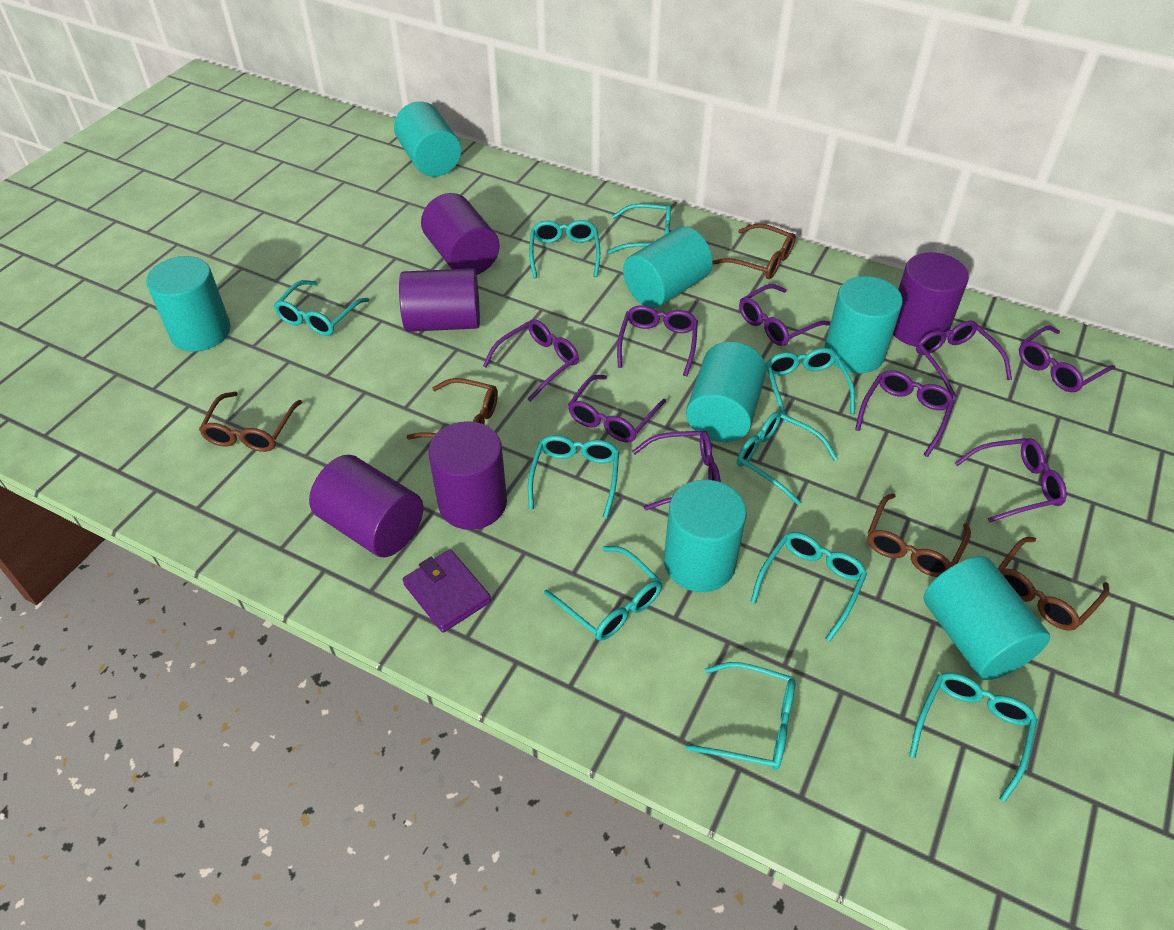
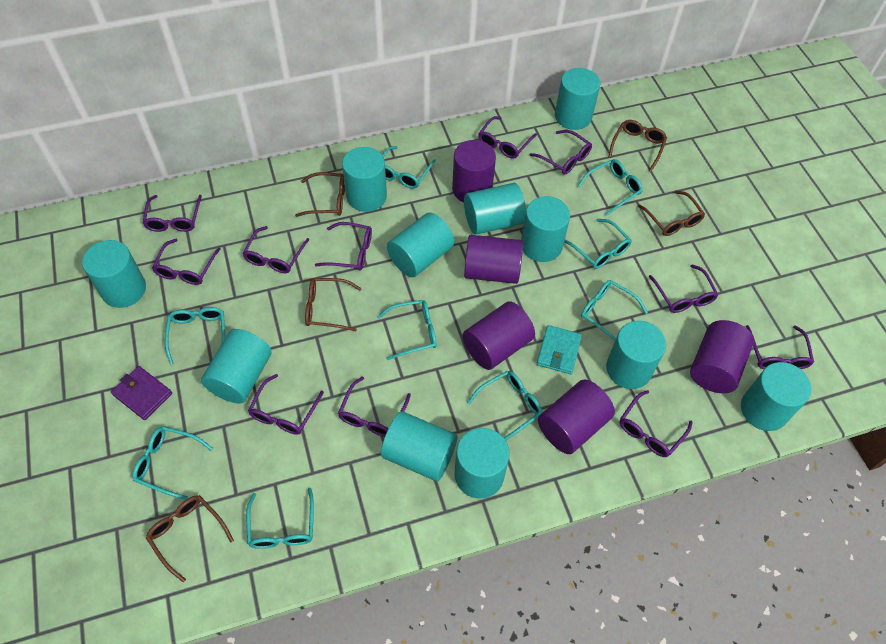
purple glasses: 9 -> 11
turquoise cylinder: 7 -> 11
turquoise glasses: 10 -> 9
turquoise wallet: 0 -> 1

